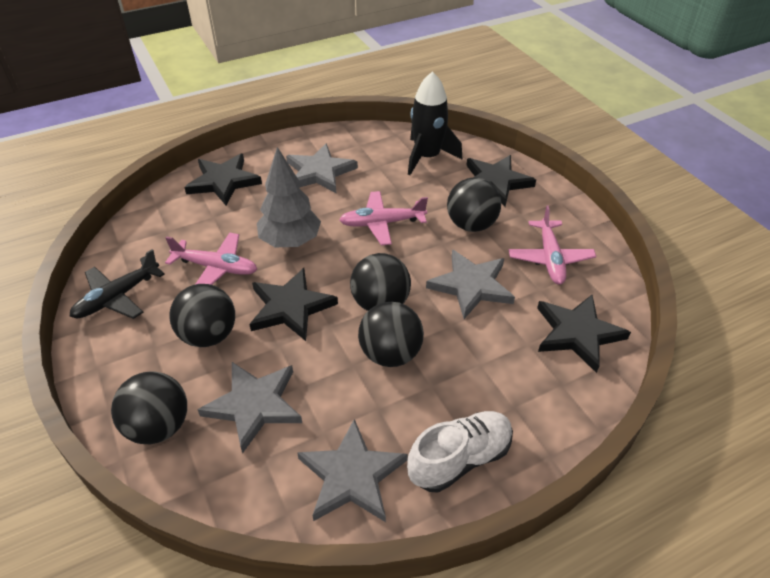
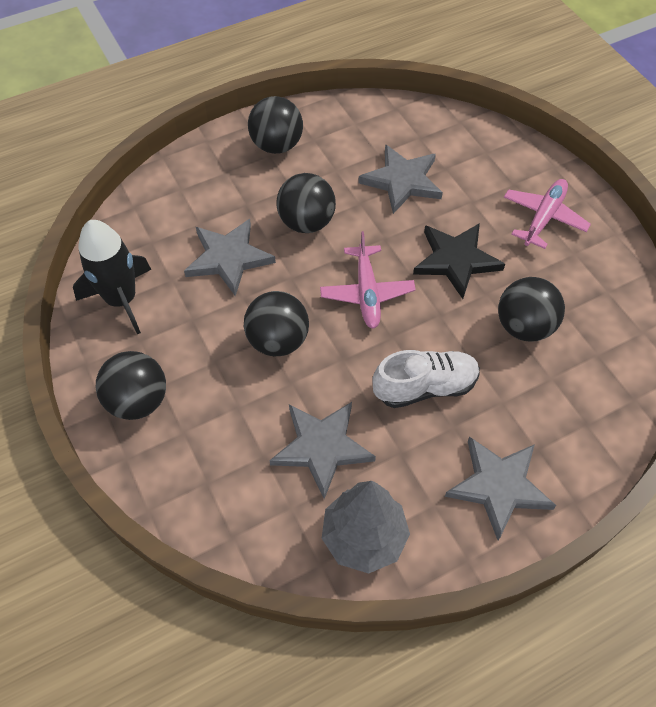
black plane: 1 -> 0
black star: 4 -> 1
pink plane: 3 -> 2

